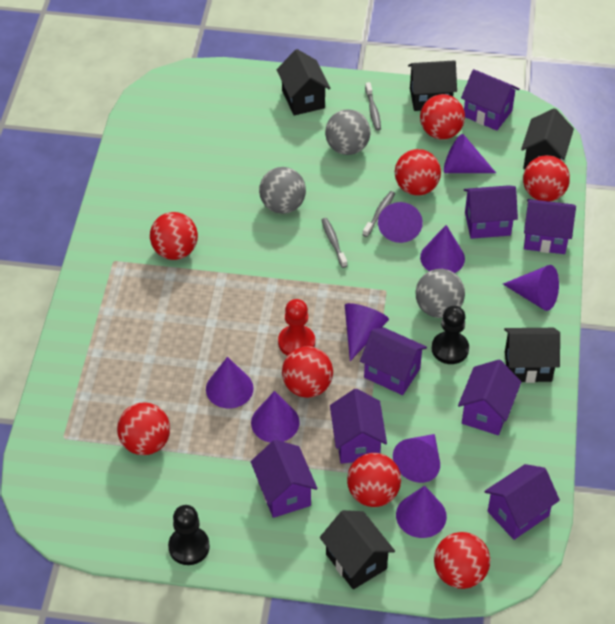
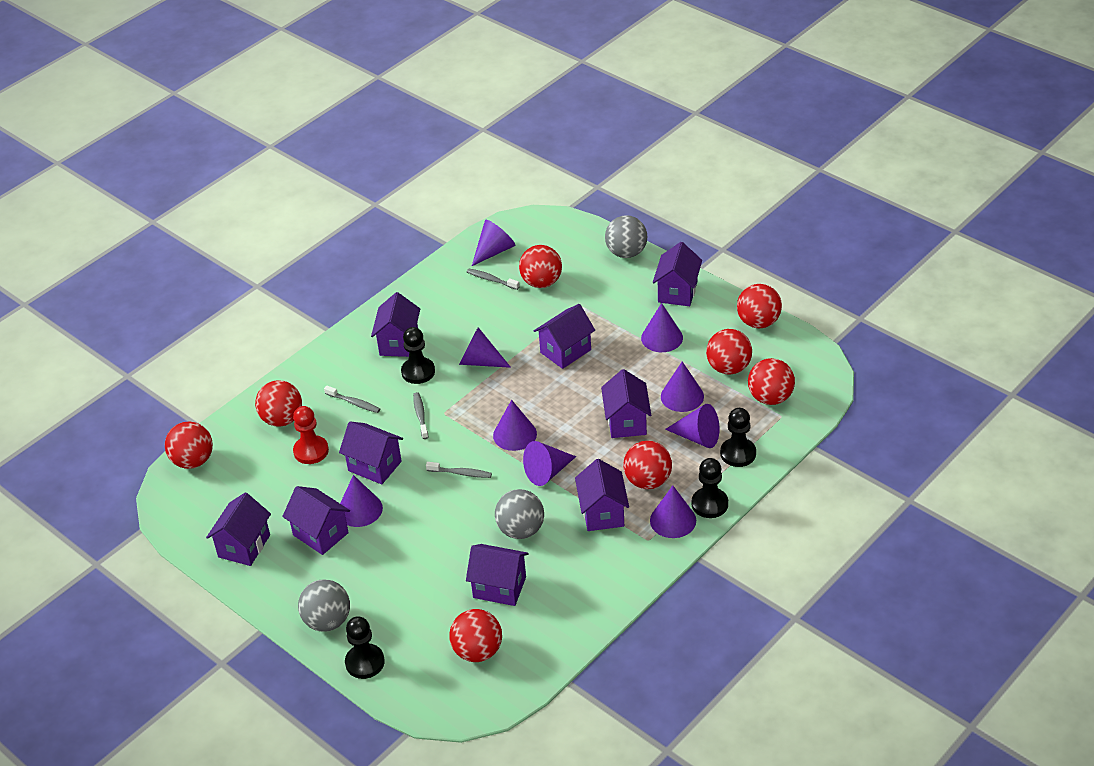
black house: 5 -> 0
black pawn: 2 -> 4
grey toothbrush: 3 -> 4
purple house: 8 -> 9

